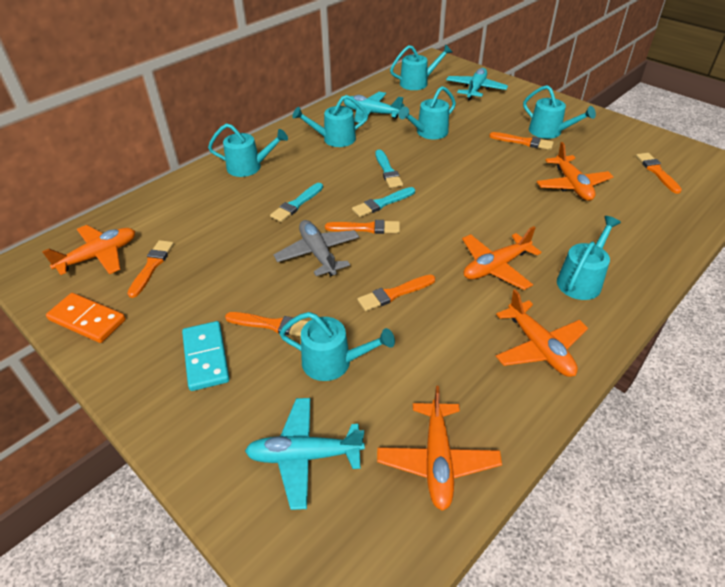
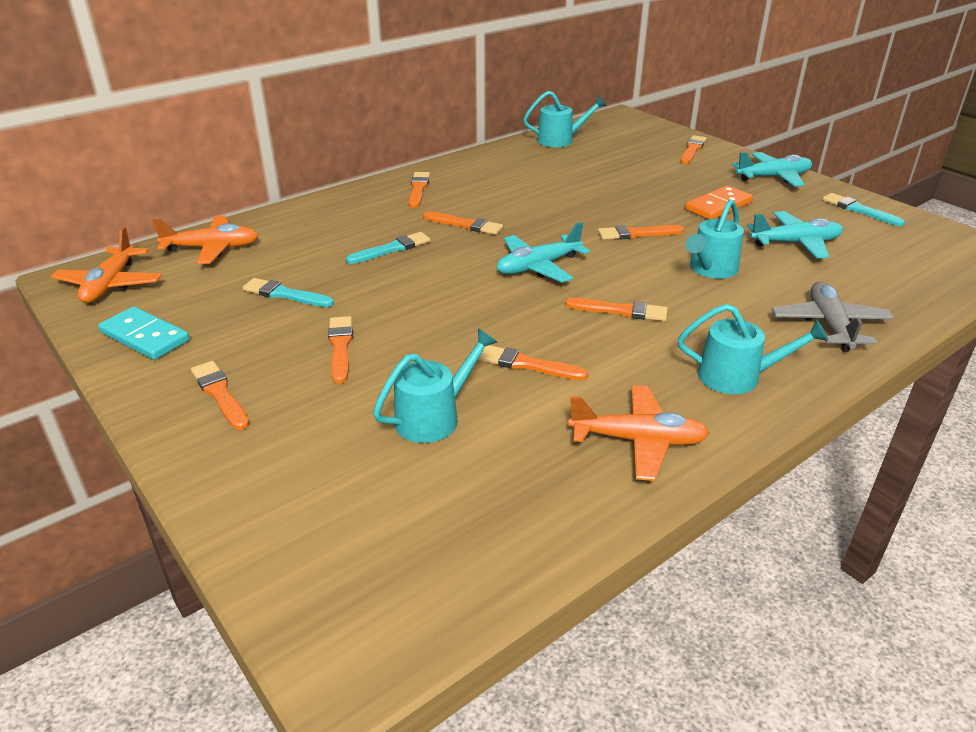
orange brush: 6 -> 8
orange plane: 5 -> 3
turquoise watering can: 7 -> 4

